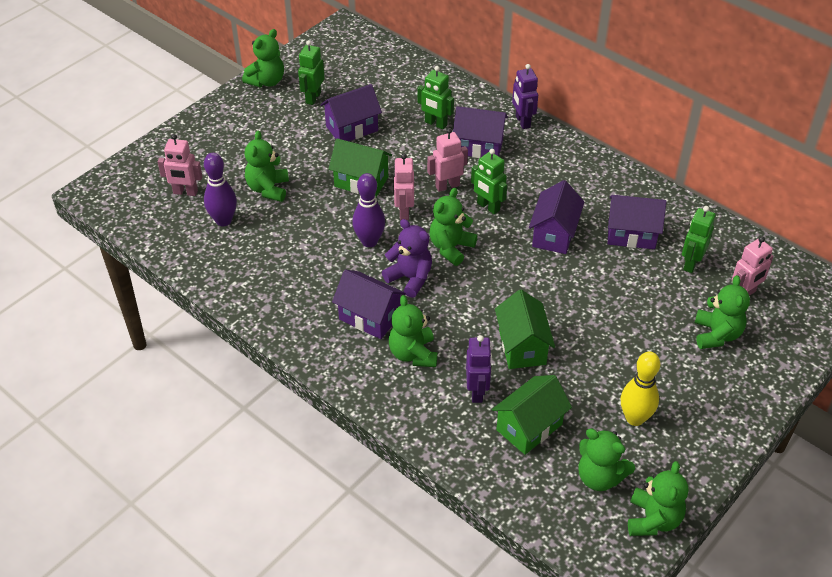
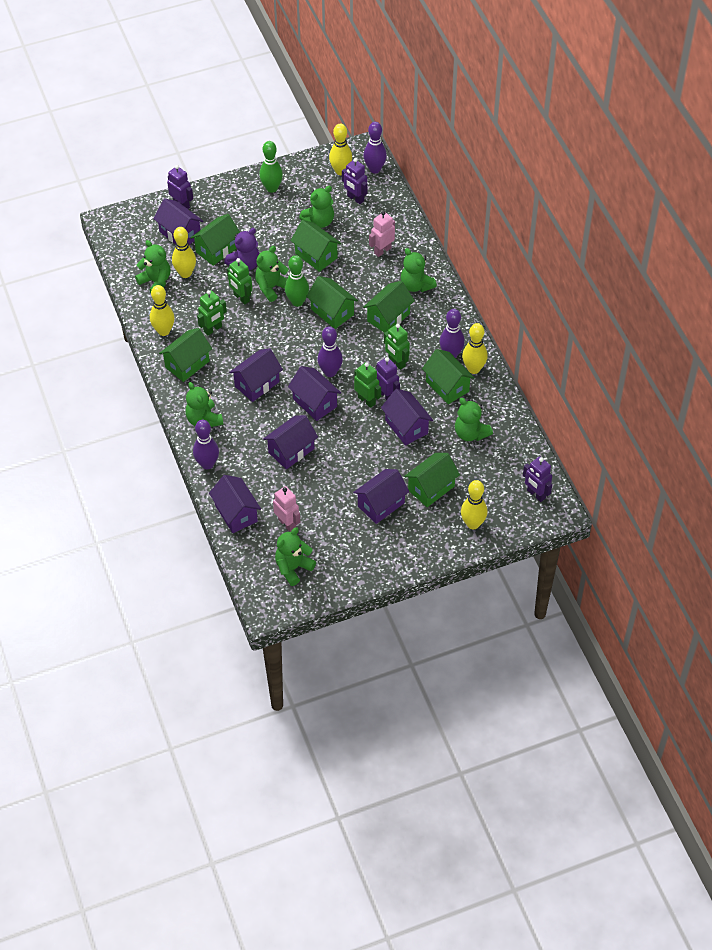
green bowling pin: 0 -> 2
green house: 3 -> 7
pink robot: 4 -> 2
purple bowling pin: 2 -> 4
purple house: 5 -> 7
purple robot: 2 -> 4
yellow bowling pin: 1 -> 5

